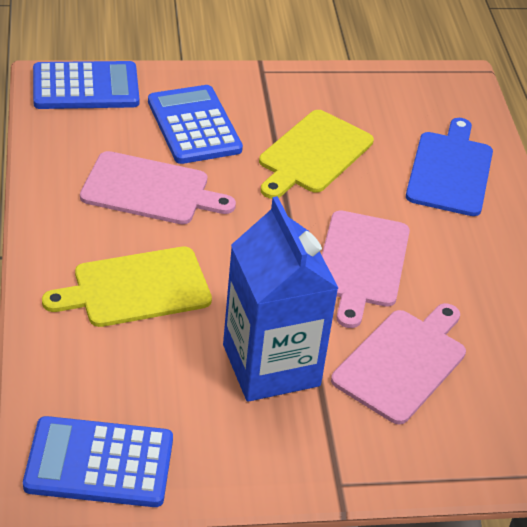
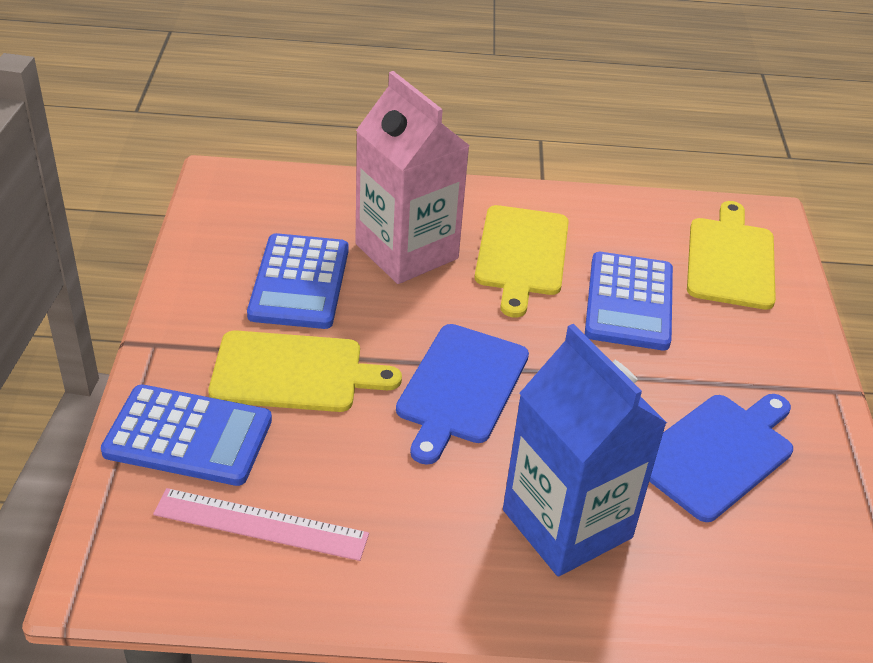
blue cutting board: 1 -> 2
pink carton: 0 -> 1
pink cutting board: 3 -> 0
pink ruler: 0 -> 1
yellow cutting board: 2 -> 3

